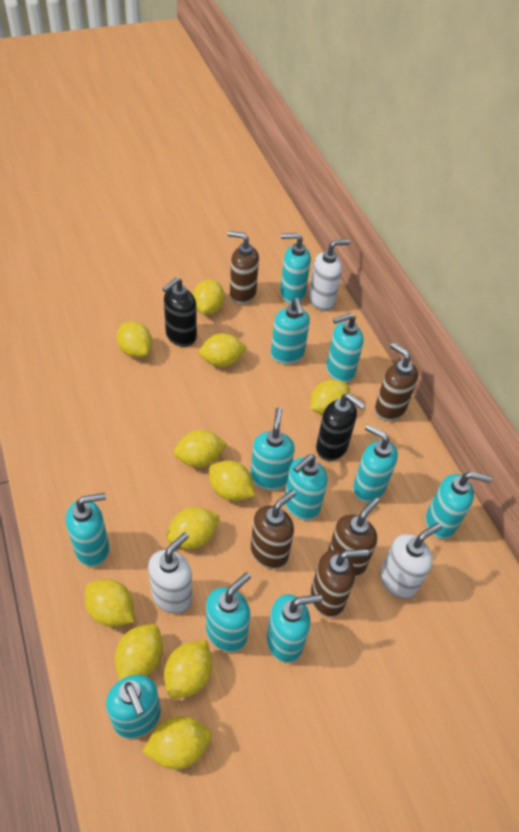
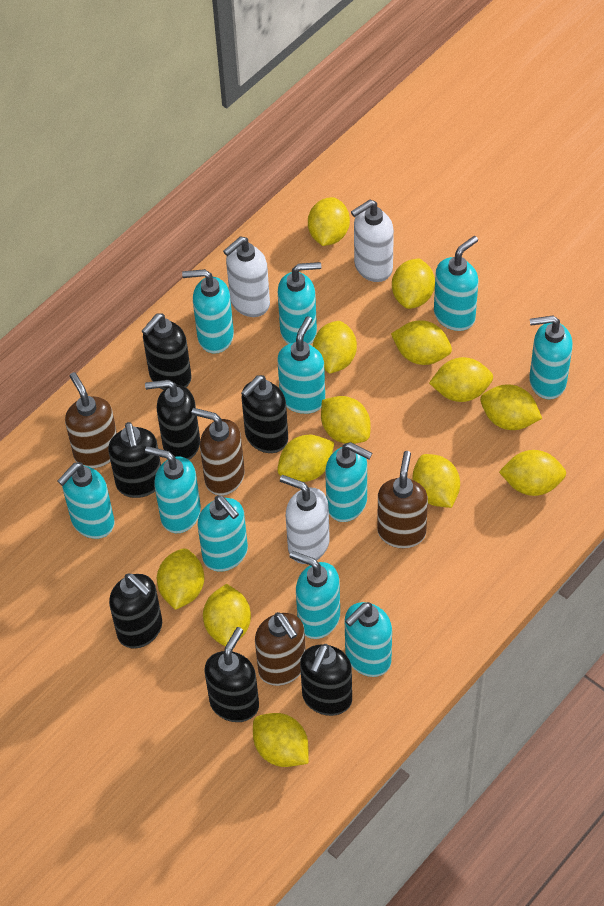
black soap dispenser: 2 -> 7
brown soap dispenser: 5 -> 4
yellow lemon: 11 -> 13

